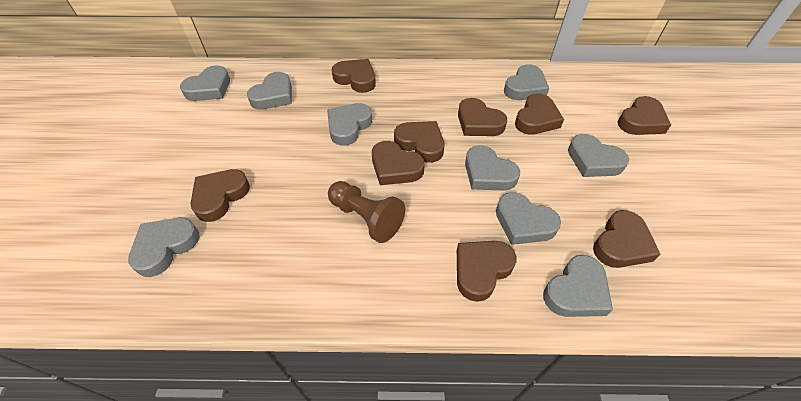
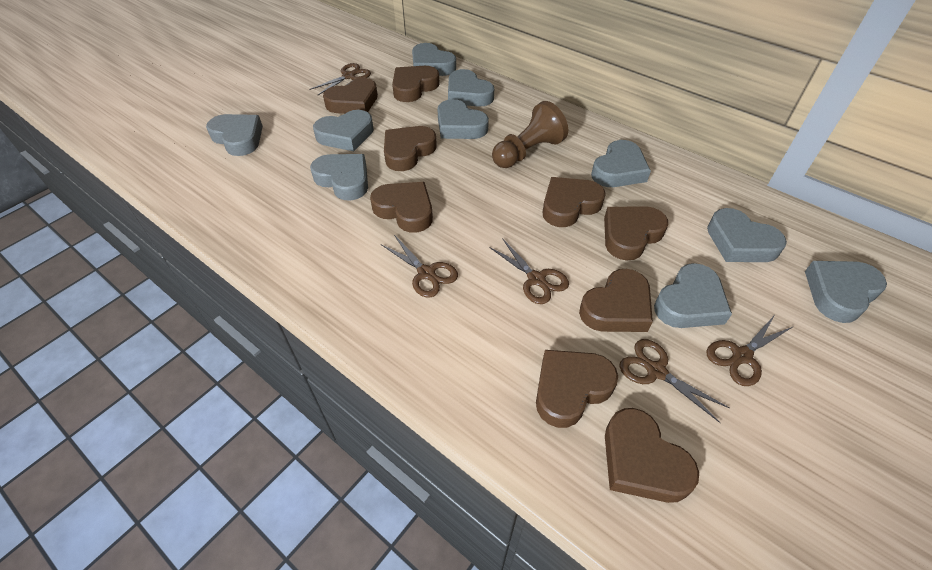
brown scissors: 0 -> 5
grey heart: 9 -> 10

